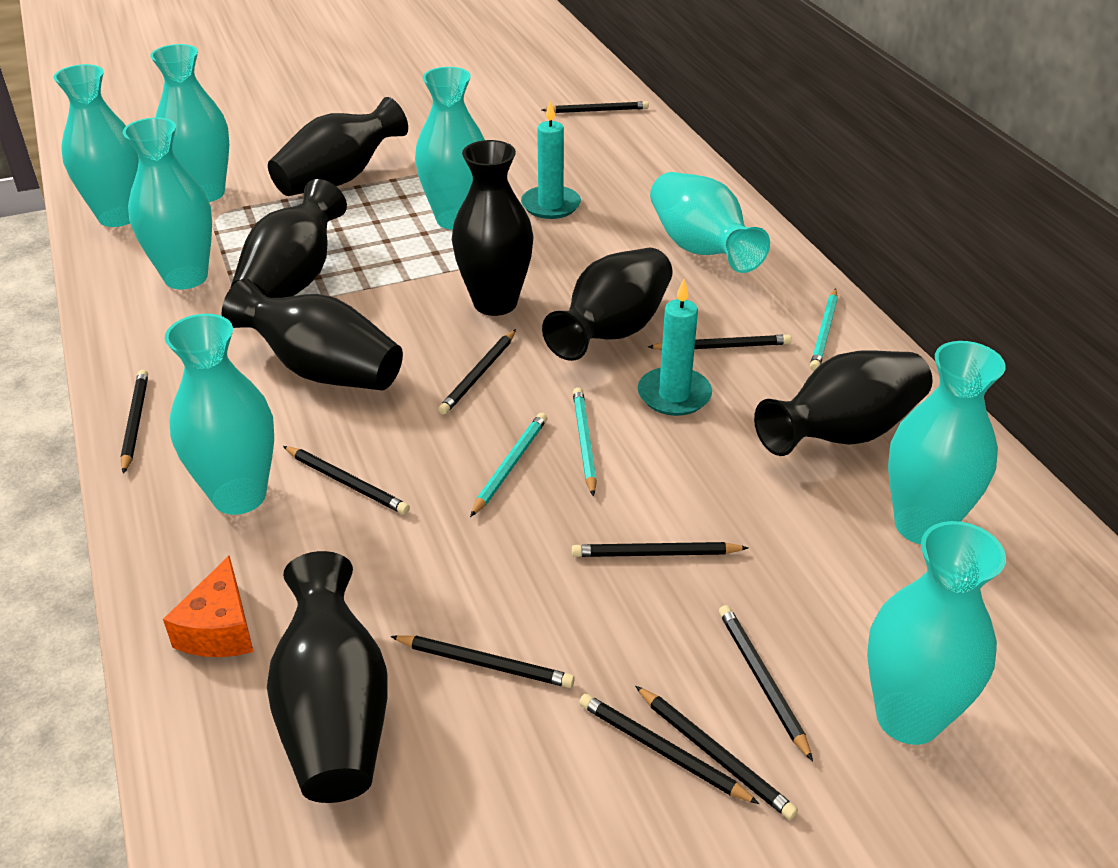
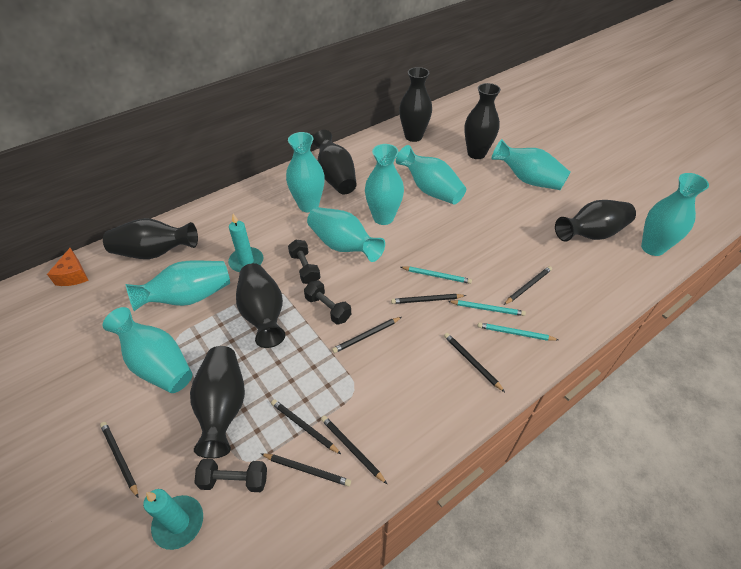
black dumbbell: 0 -> 3
black pencil: 10 -> 8

